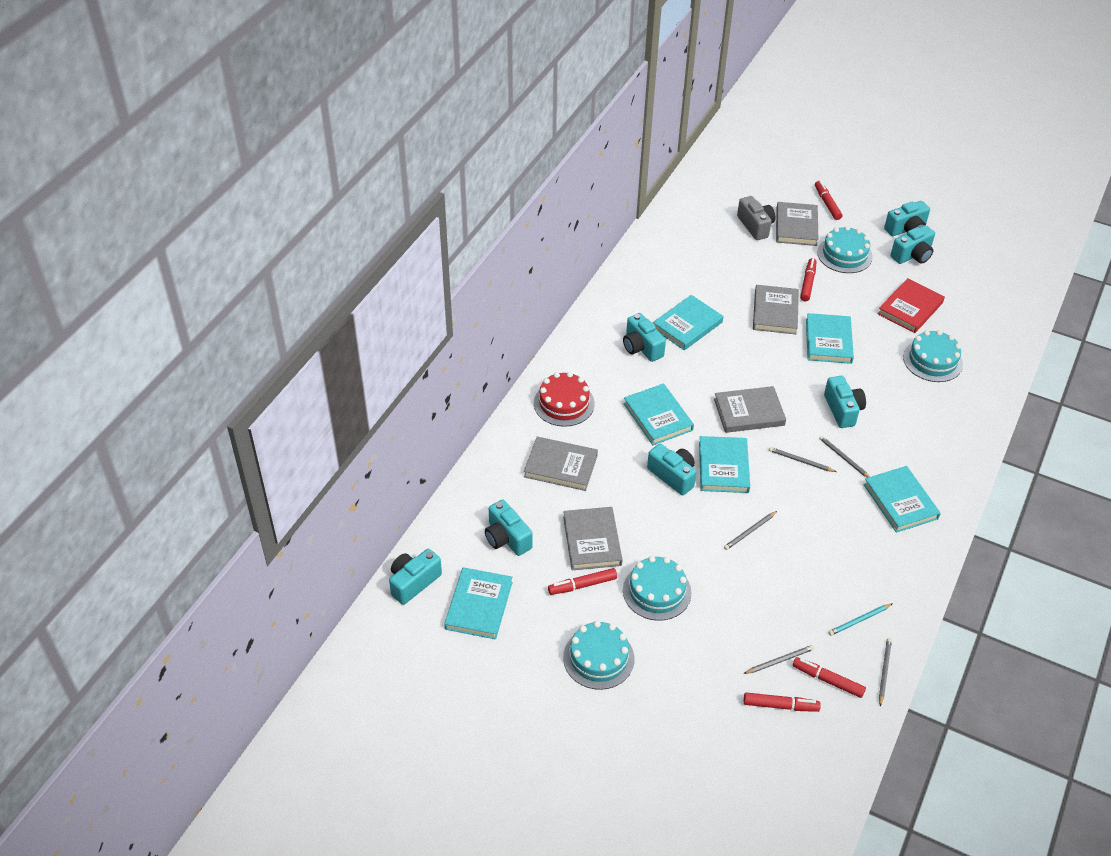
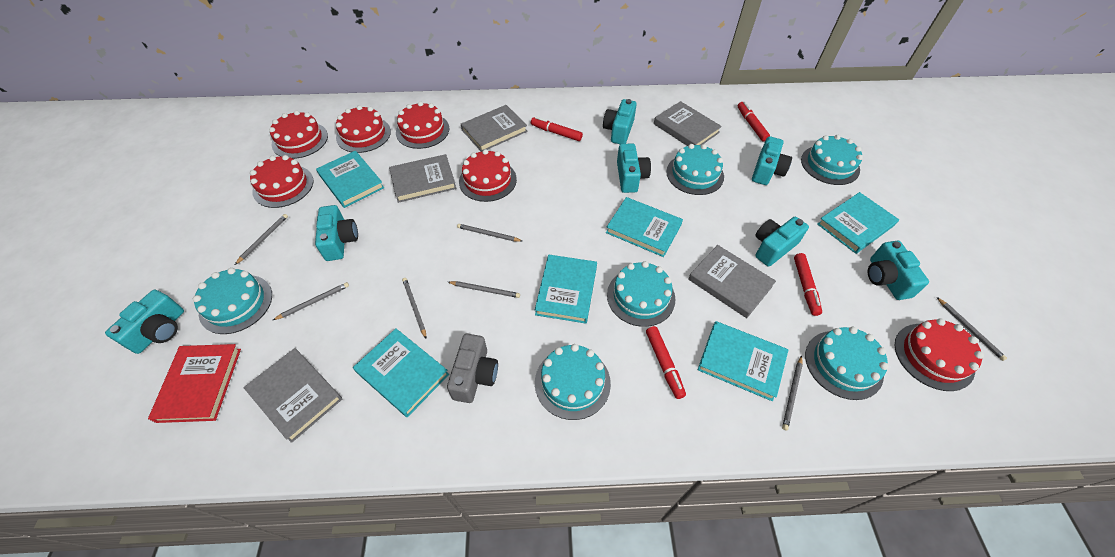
grey pencil: 5 -> 7
red cake: 1 -> 6
red marker: 5 -> 4
turquoise cake: 4 -> 6
turquoise pencil: 1 -> 0

